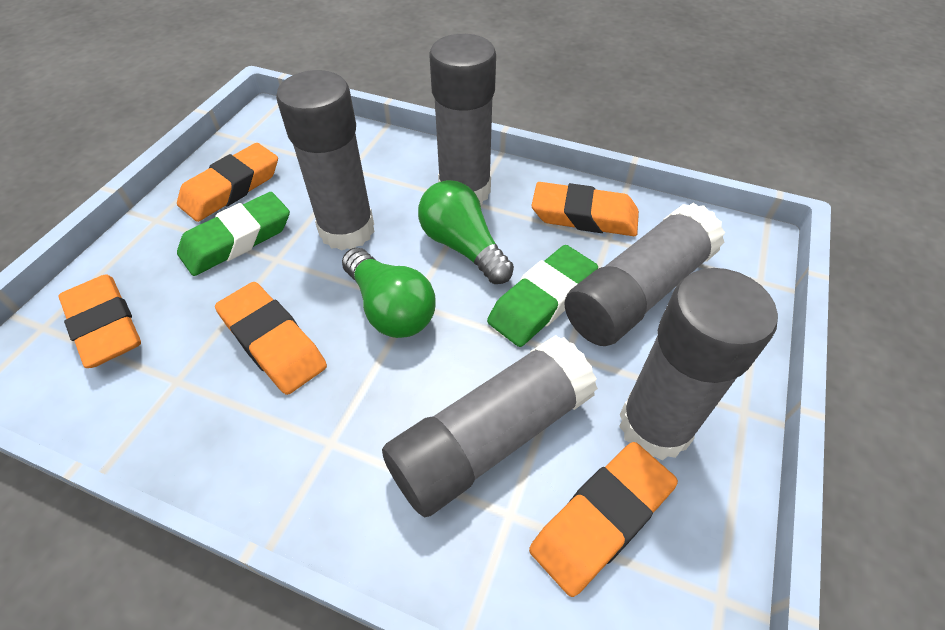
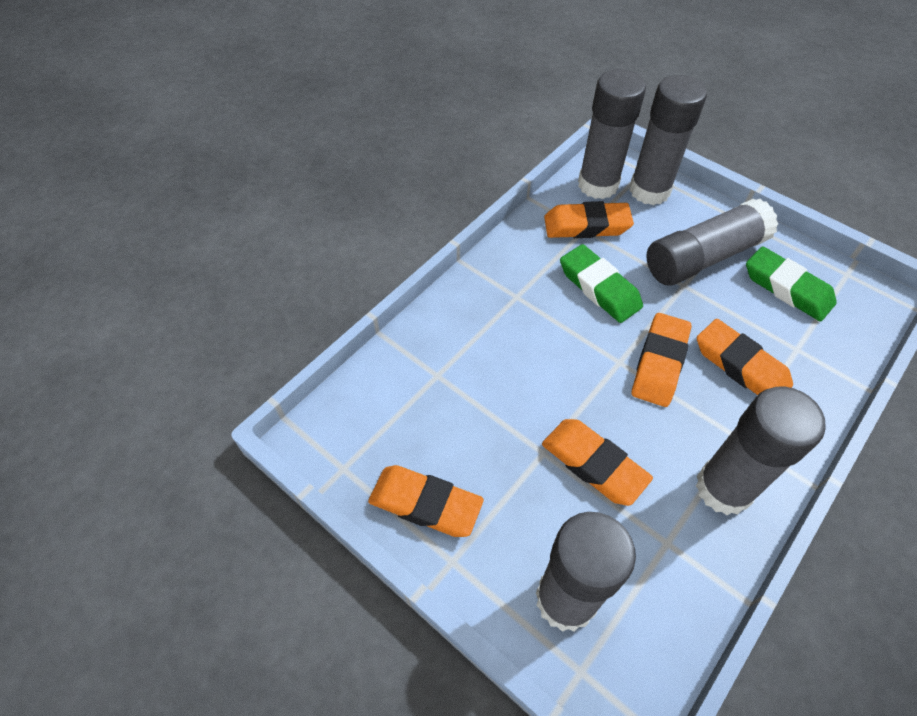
green light bulb: 2 -> 0

